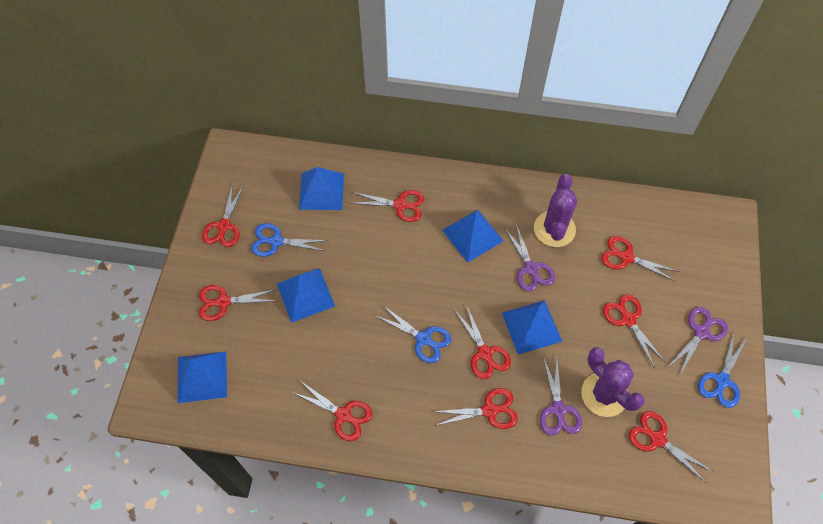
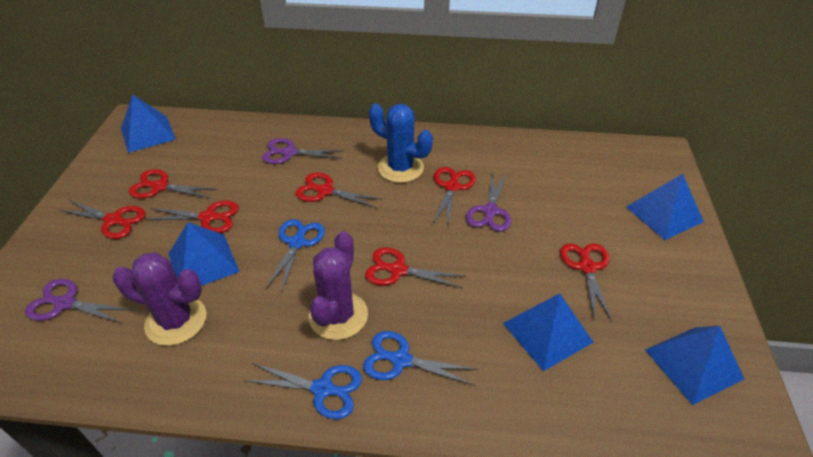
blue cactus: 0 -> 1
red scissors: 9 -> 7

